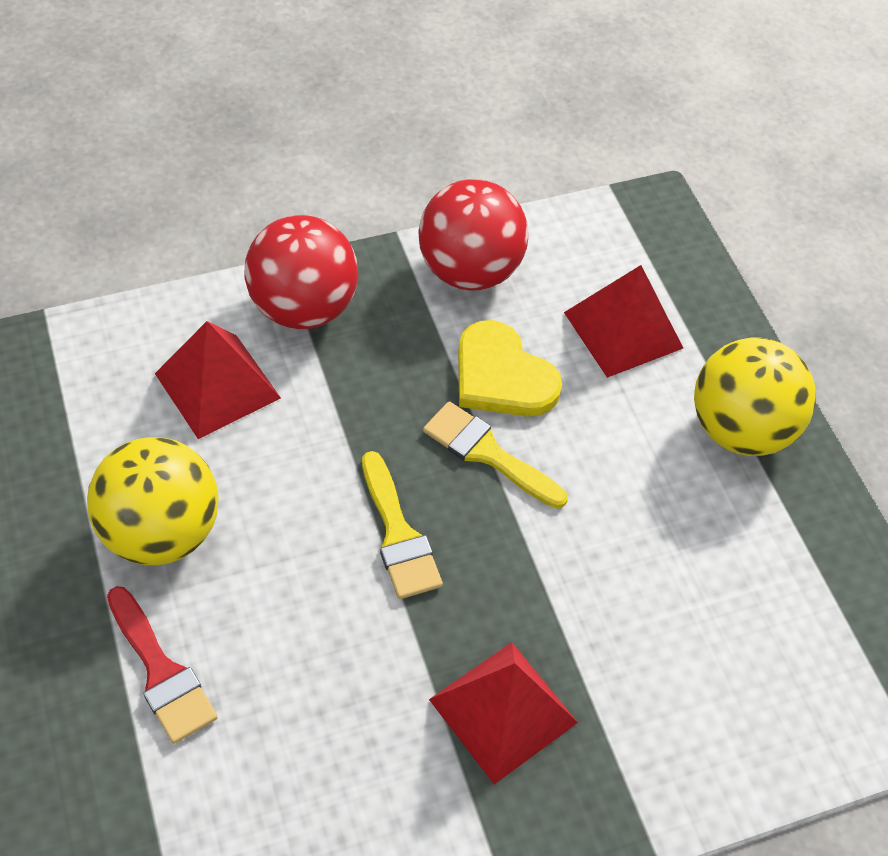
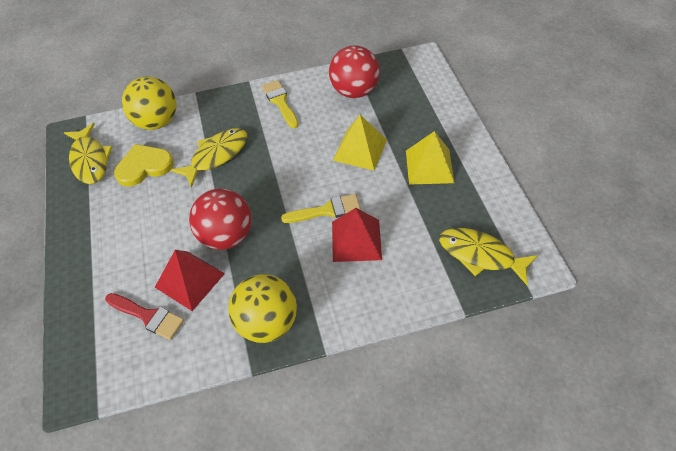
red pyramid: 3 -> 2
yellow fish: 0 -> 3
yellow pyramid: 0 -> 2

